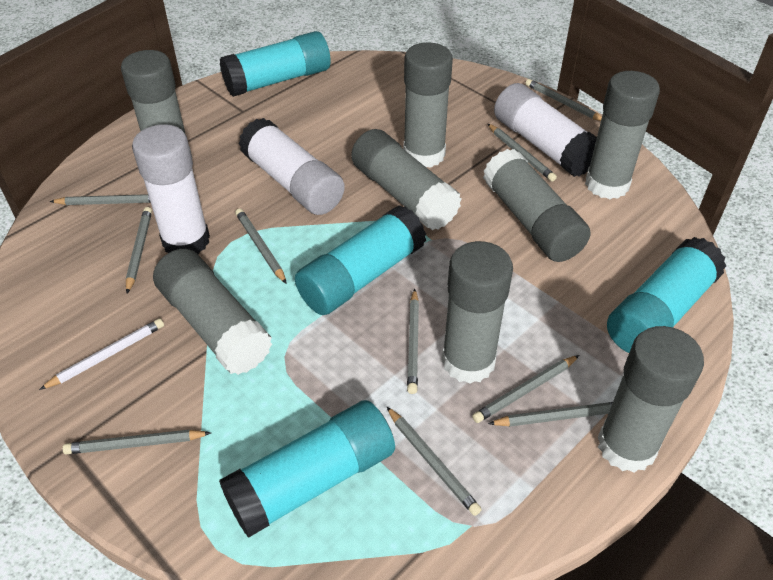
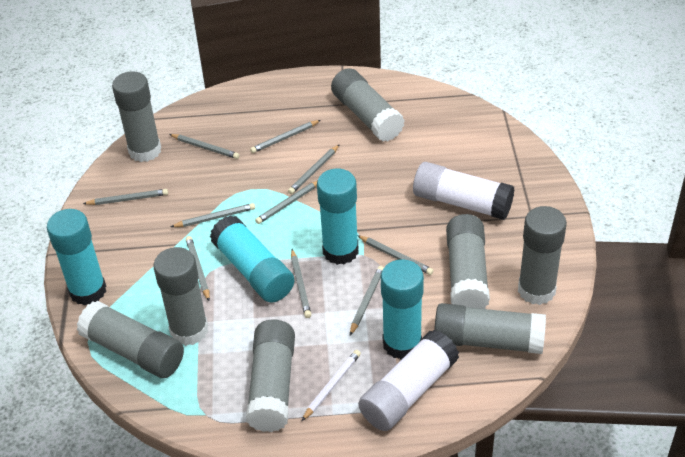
white glue stick: 3 -> 2

